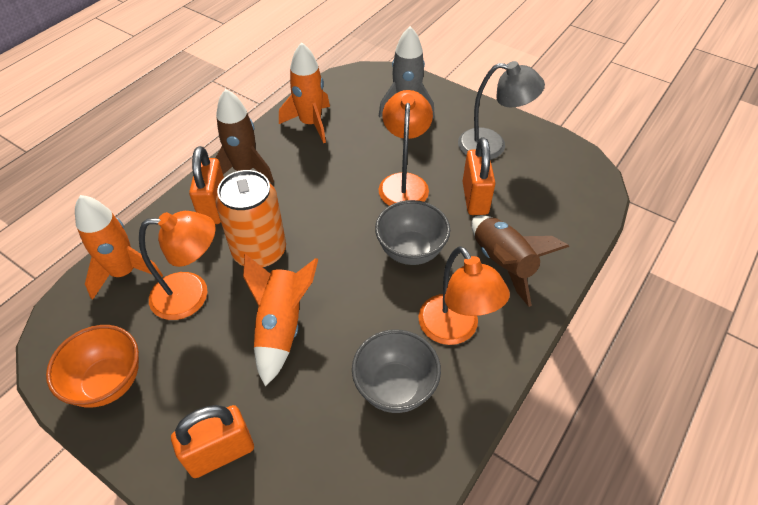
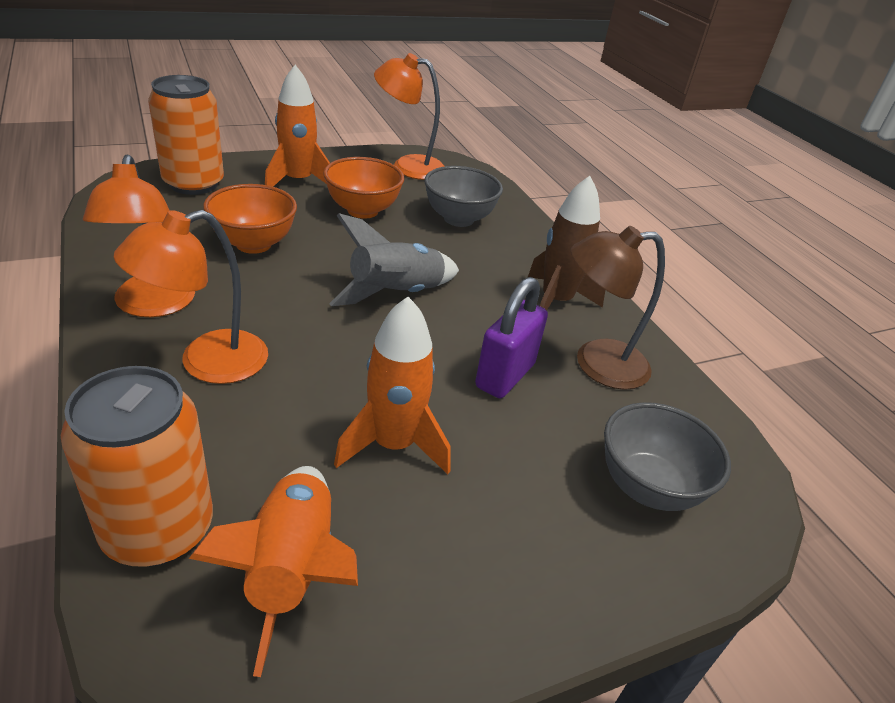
brown lamp: 0 -> 1
brown rocket: 2 -> 1
grey lamp: 1 -> 0
orange bowl: 1 -> 2
orange can: 1 -> 2
orange padlock: 3 -> 0
purple padlock: 0 -> 1

